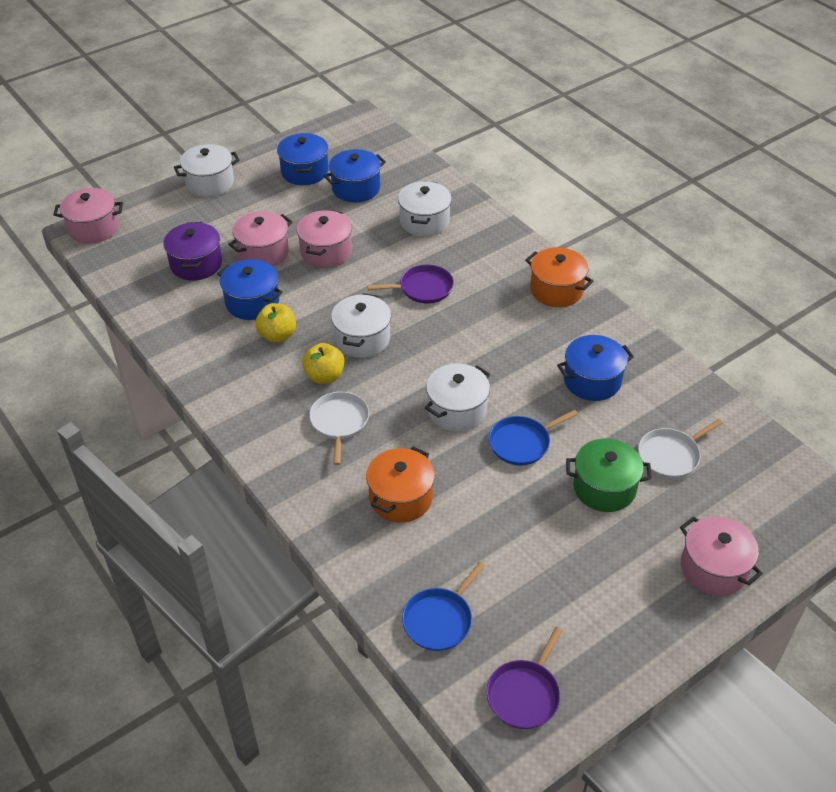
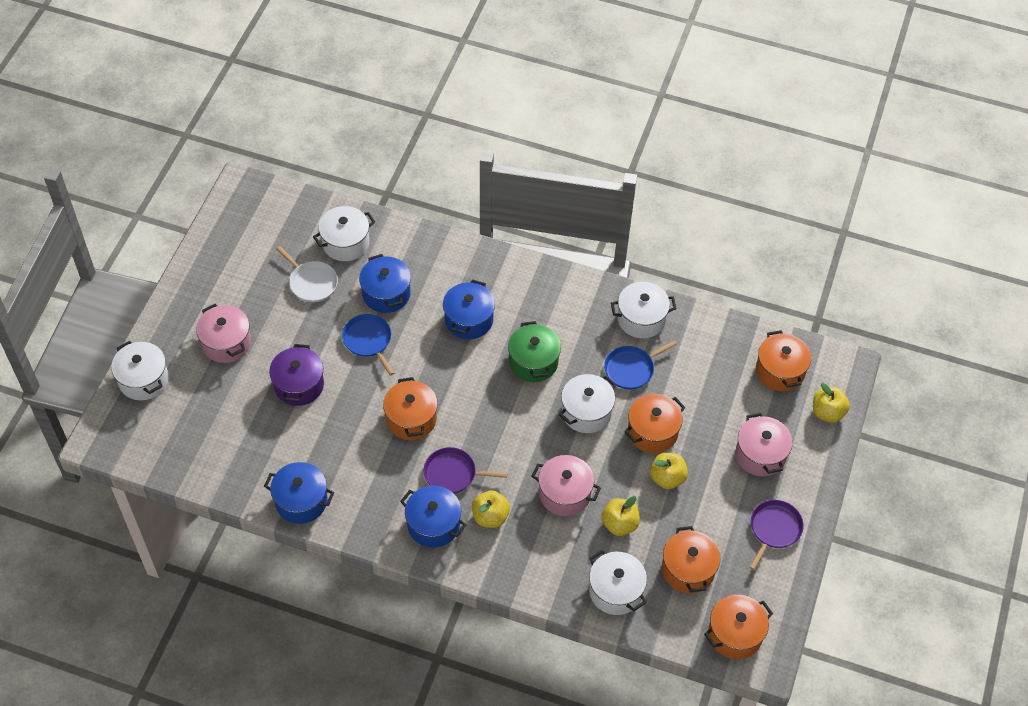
orange pot: 2 -> 5
pink pot: 4 -> 3
white pan: 2 -> 1
white pot: 4 -> 5
yellow apple: 2 -> 4

